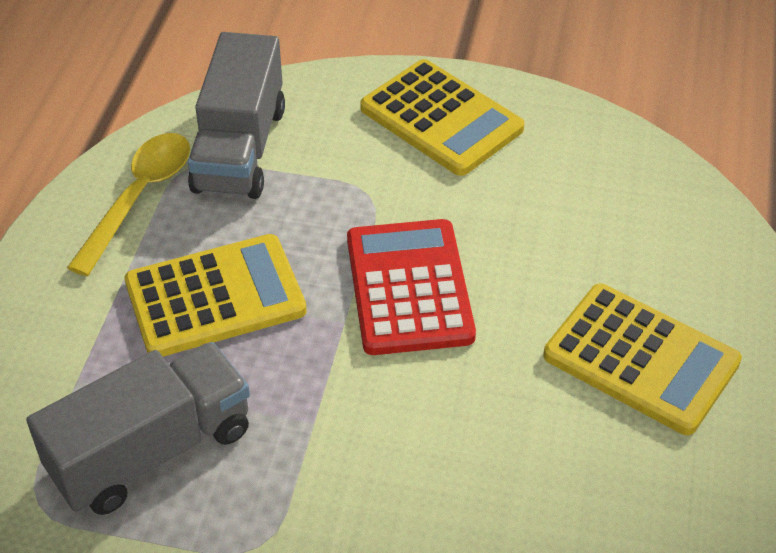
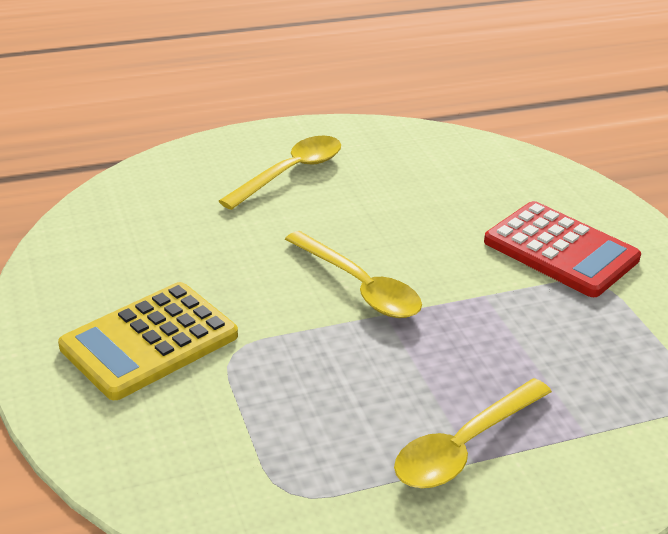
grey truck: 2 -> 0
yellow calculator: 3 -> 1
yellow spoon: 1 -> 3

